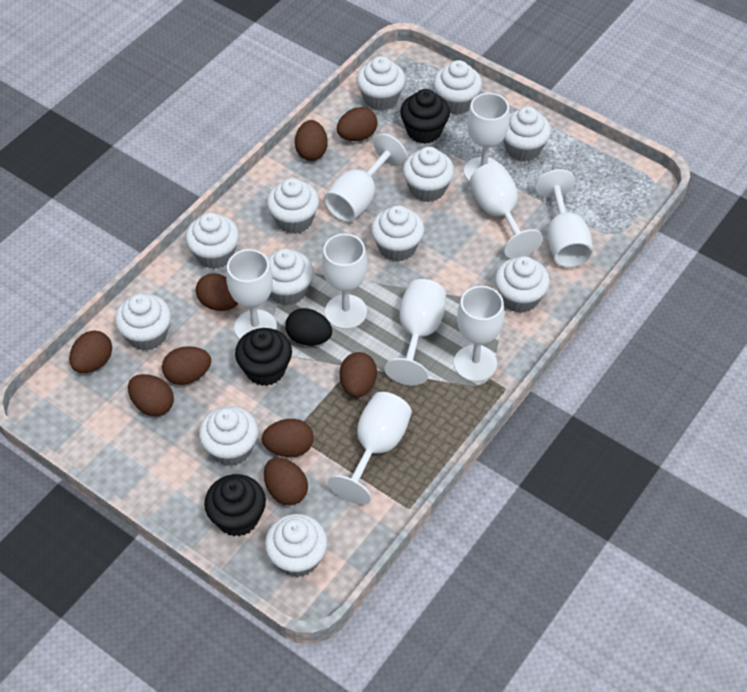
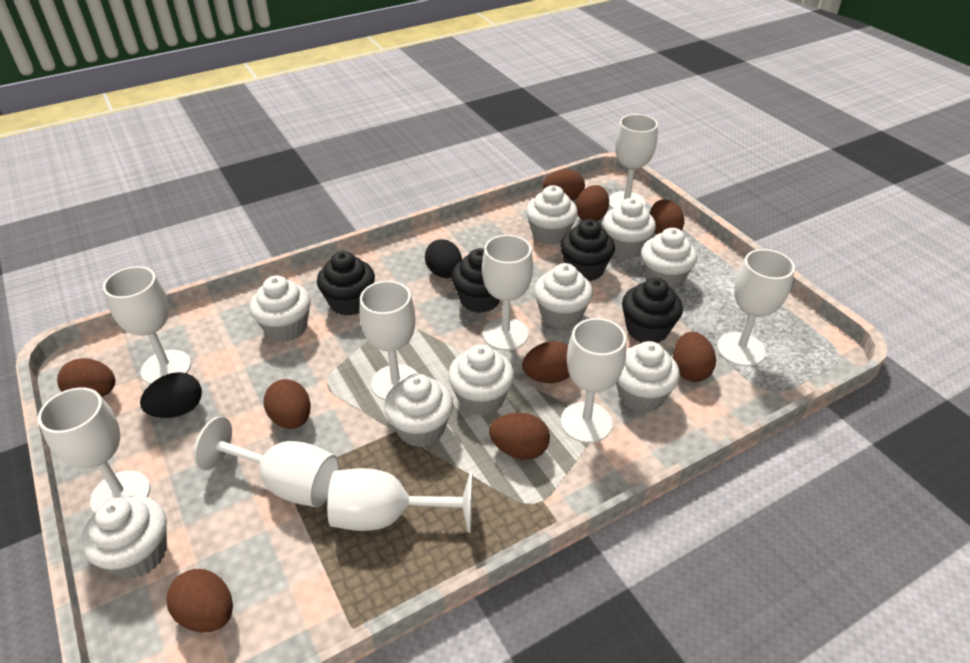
black cupcake: 3 -> 4
black egg: 1 -> 2
white cupcake: 12 -> 9

